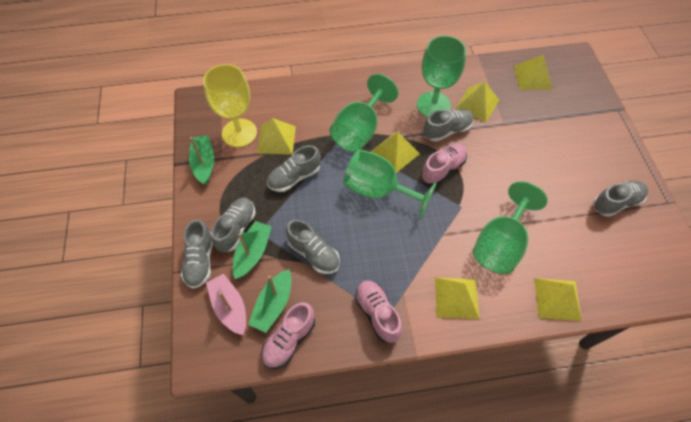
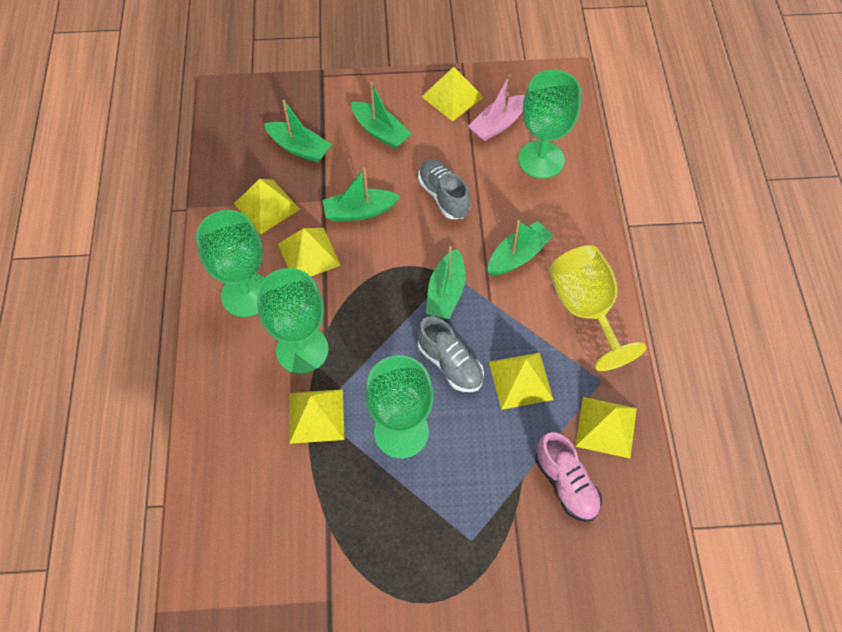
green boat: 3 -> 5
grey shoe: 6 -> 2
pink shoe: 3 -> 1

